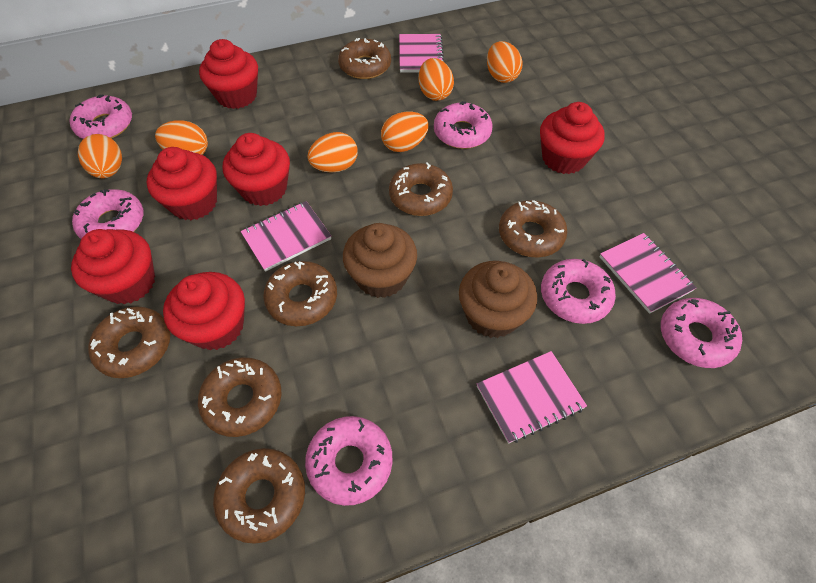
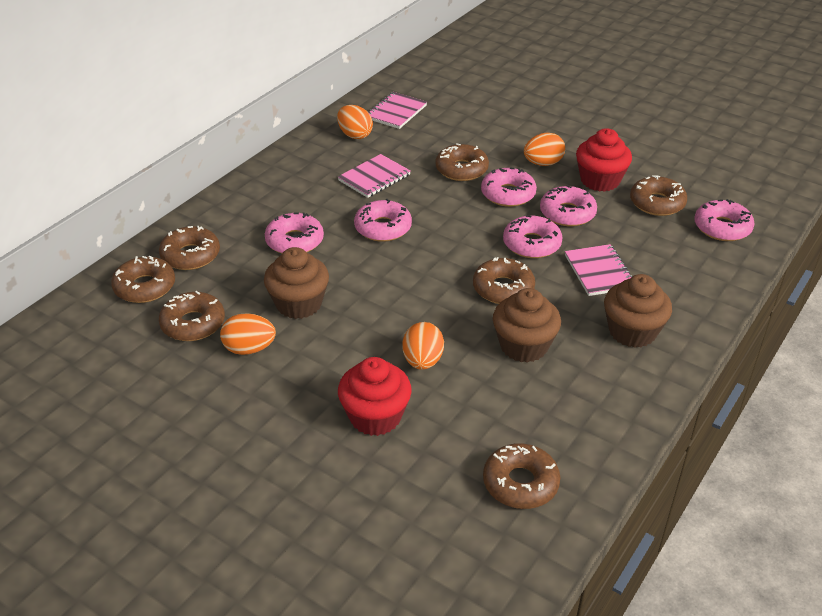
brown cupcake: 2 -> 3
orange egg: 6 -> 4
pink notebook: 4 -> 3
red cupcake: 6 -> 2

